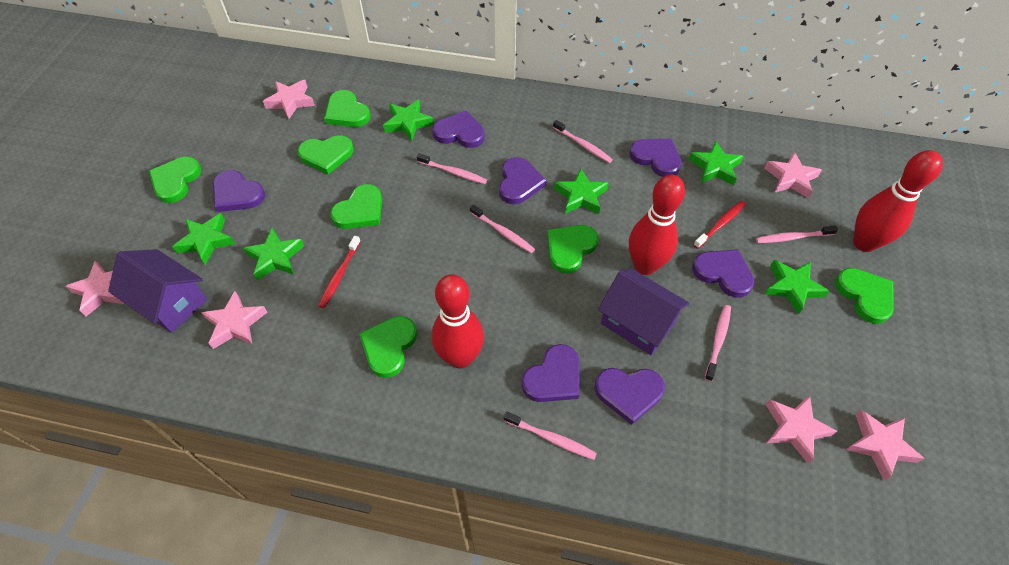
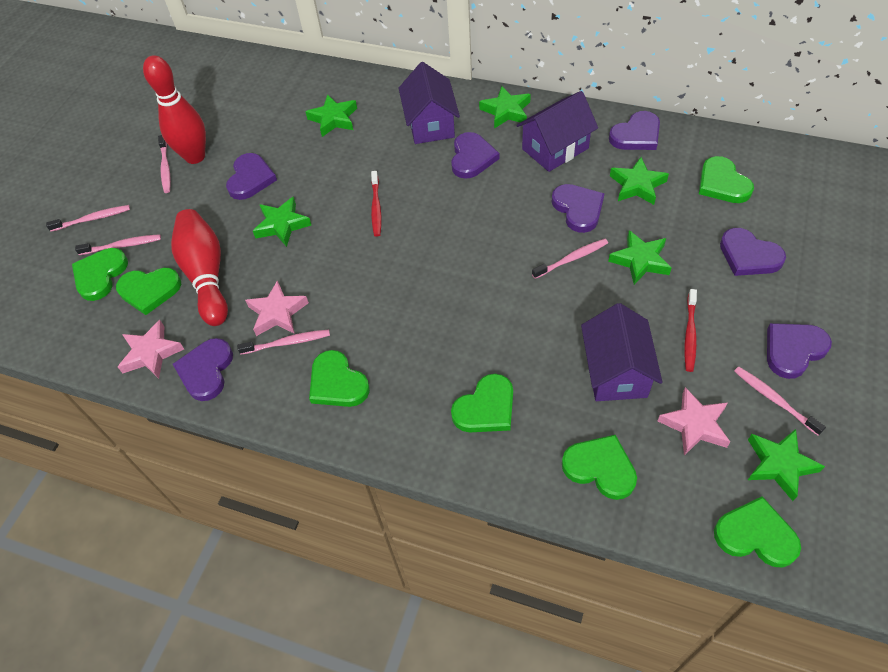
pink star: 6 -> 3
purple house: 2 -> 3
red bowling pin: 3 -> 2

